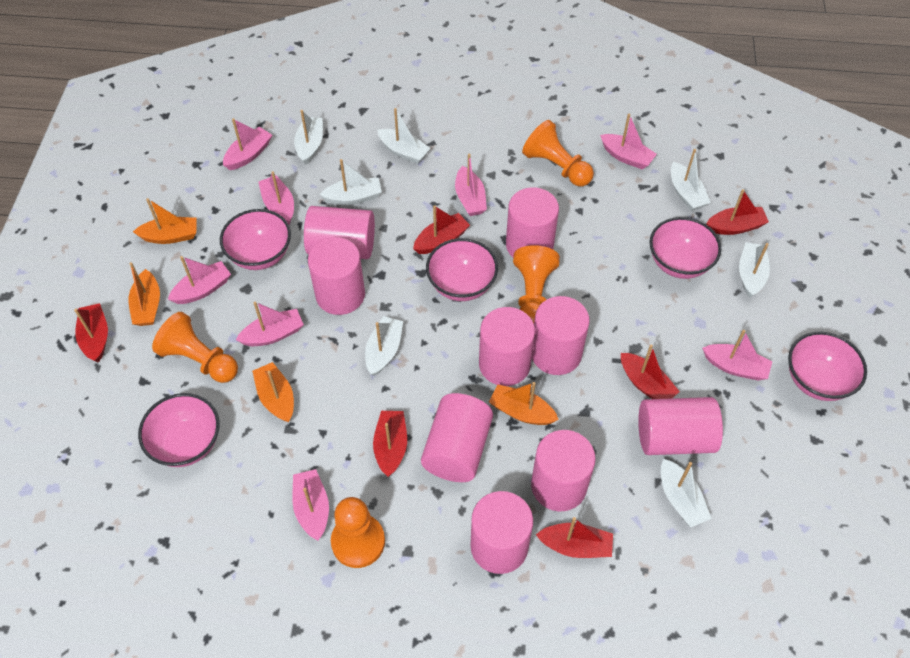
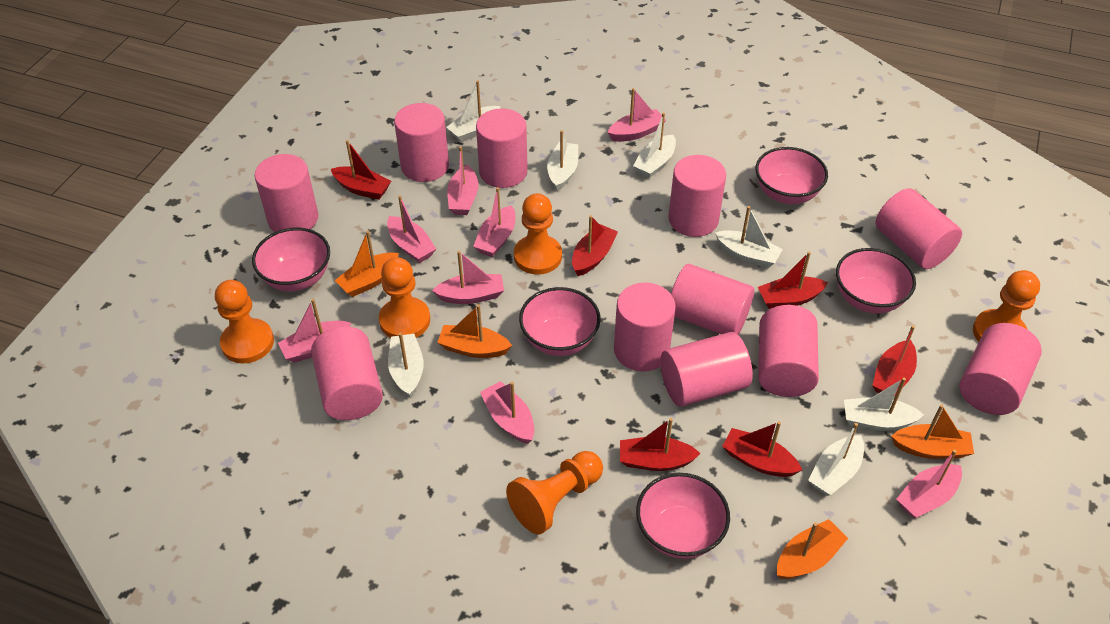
orange pawn: 4 -> 5
pink cylinder: 9 -> 11

